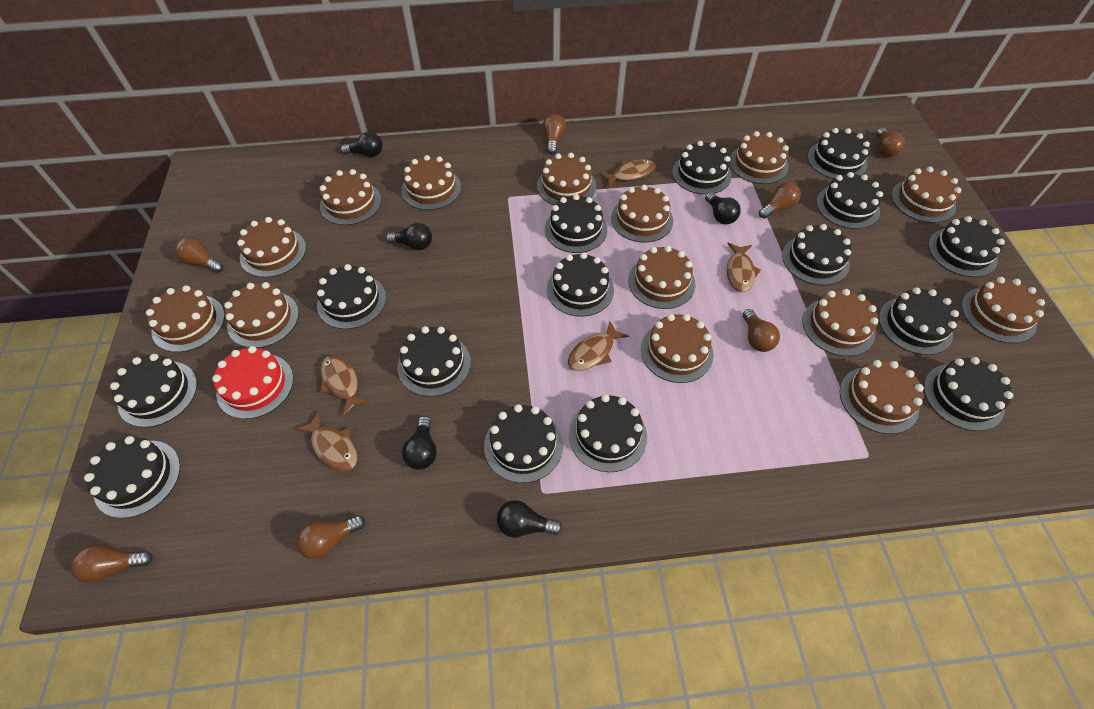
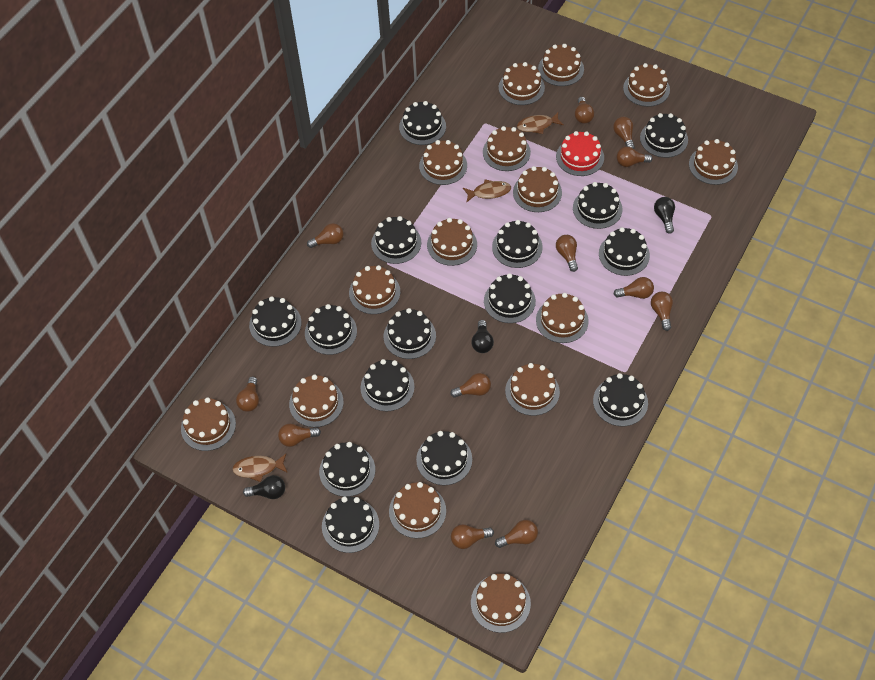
black light bulb: 5 -> 3
brown cake: 14 -> 15
brown fish: 5 -> 3
brown light bulb: 7 -> 12

